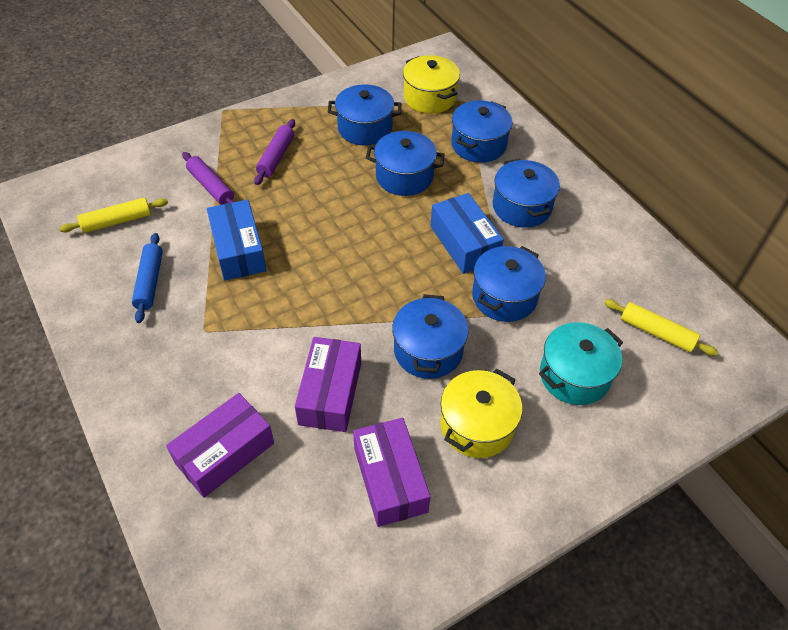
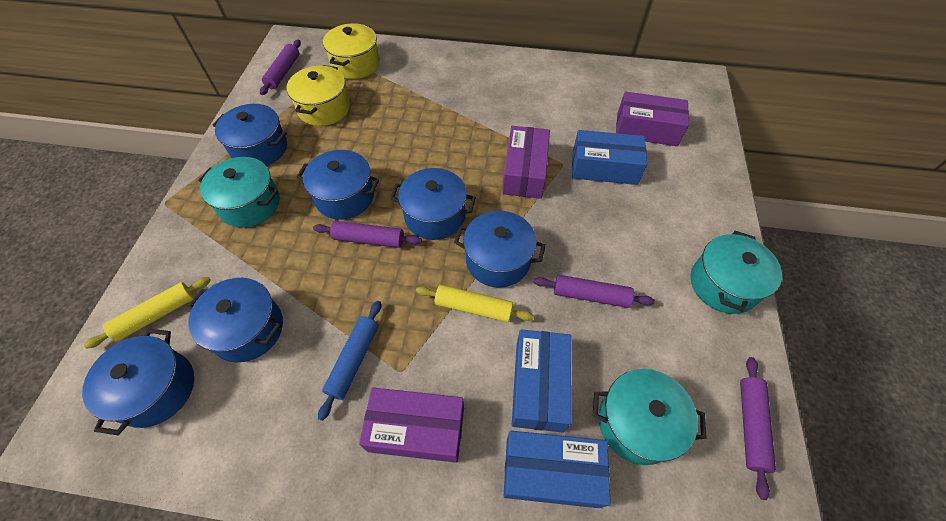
blue box: 2 -> 3
purple rolling pin: 2 -> 4
turquoise pot: 1 -> 3

